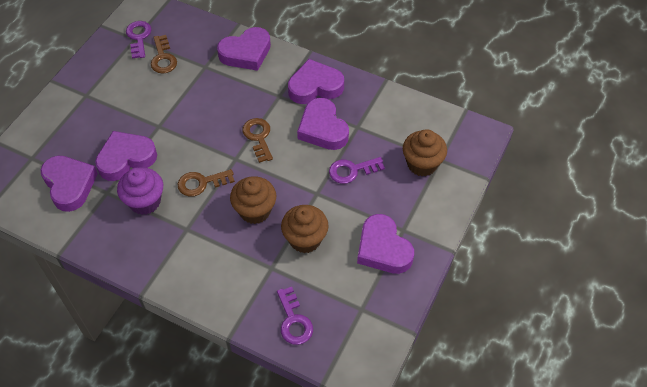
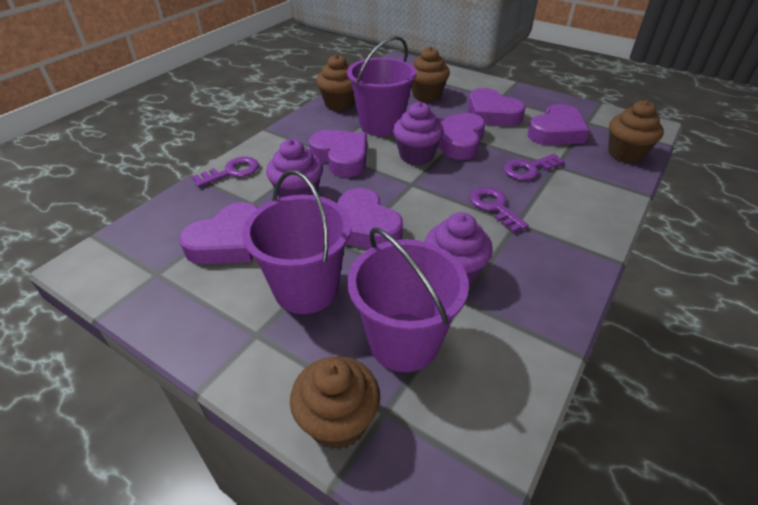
brown cupcake: 3 -> 4
brown key: 3 -> 0
purple bucket: 0 -> 3
purple cupcake: 1 -> 3

